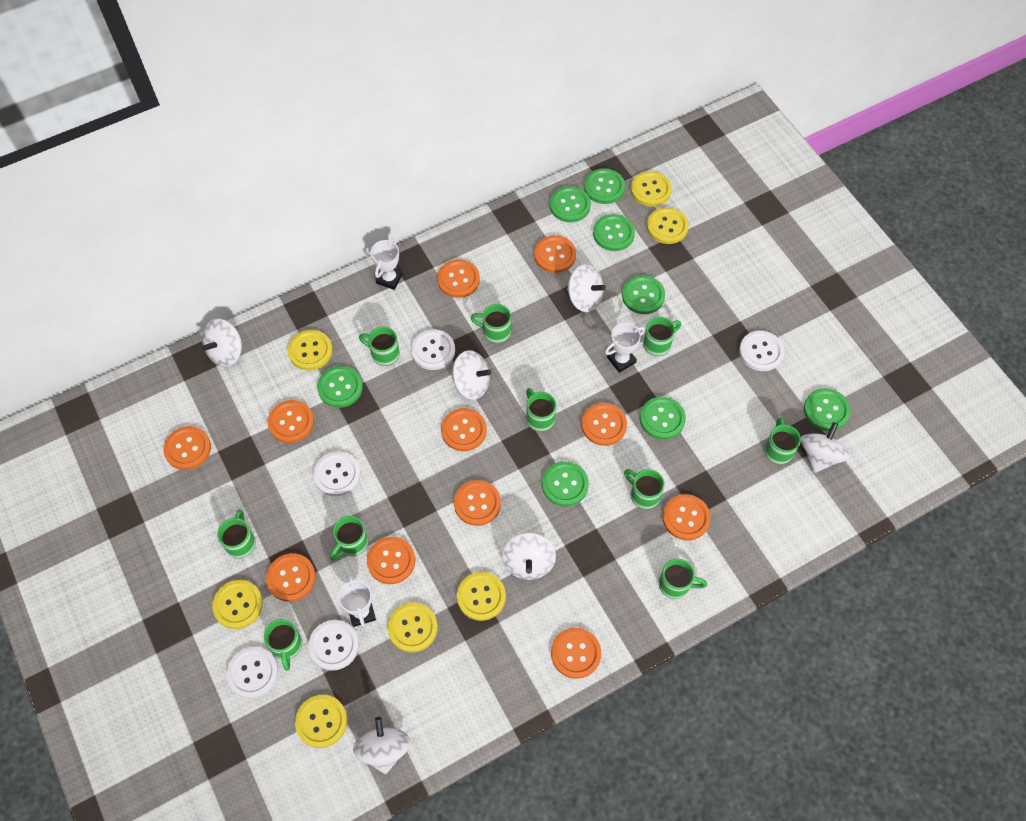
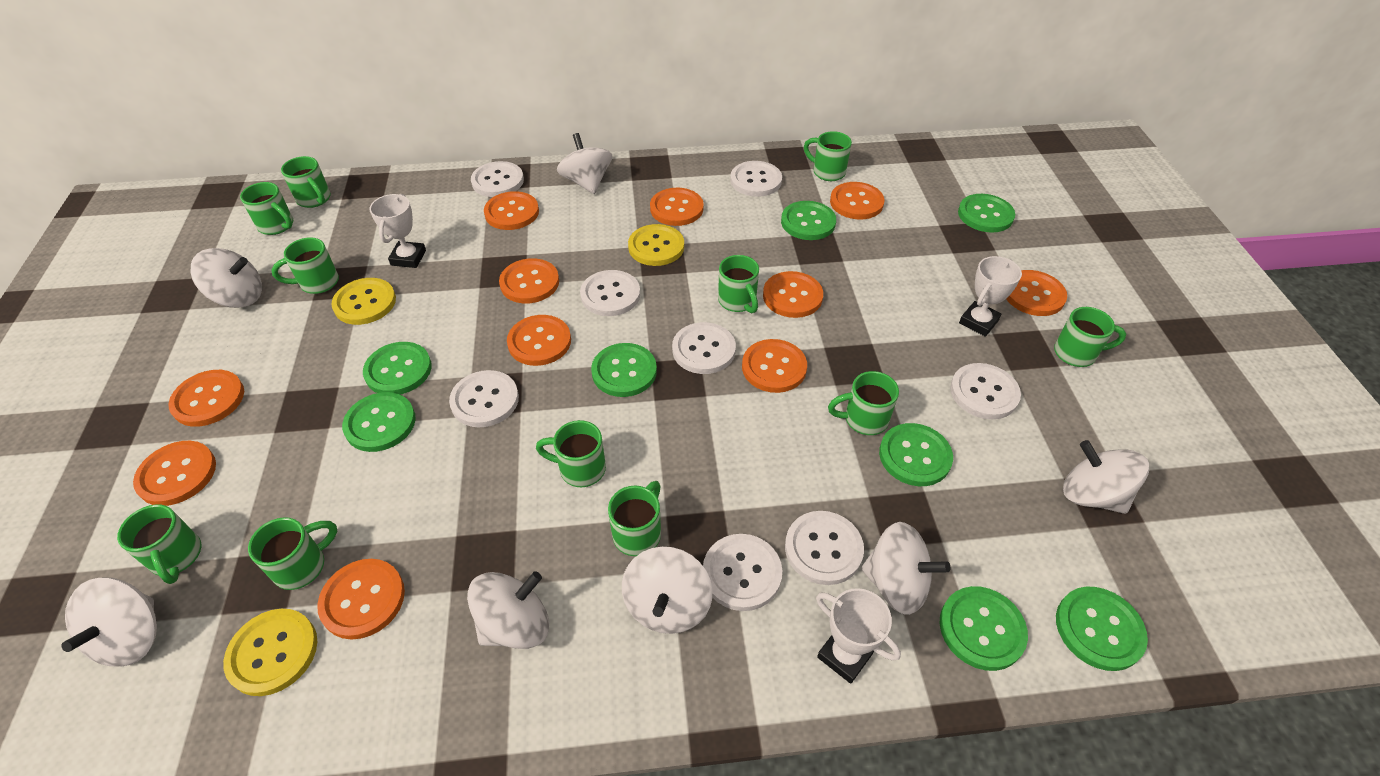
green mug: 10 -> 11
white button: 5 -> 8
white spinning top: 6 -> 7
yellow button: 7 -> 3

